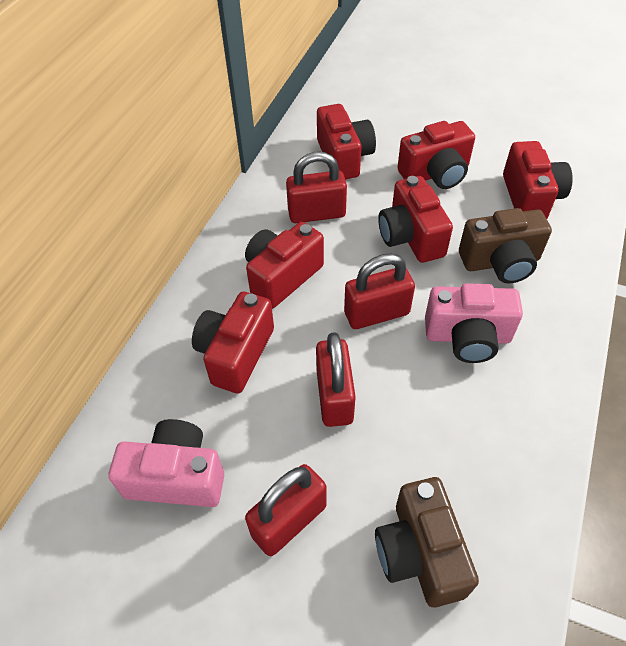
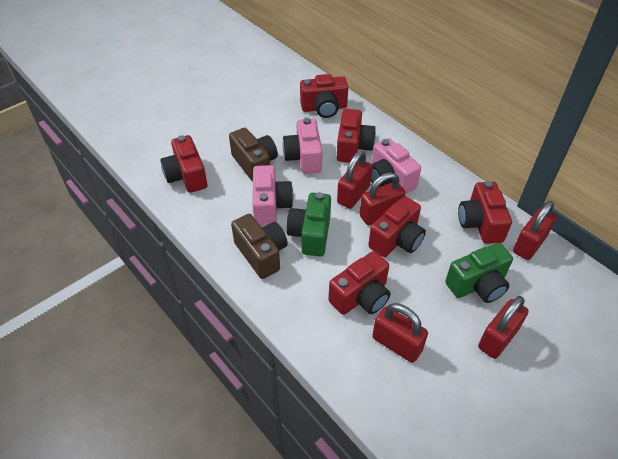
green camera: 0 -> 2
pink camera: 2 -> 3
red padlock: 4 -> 5

